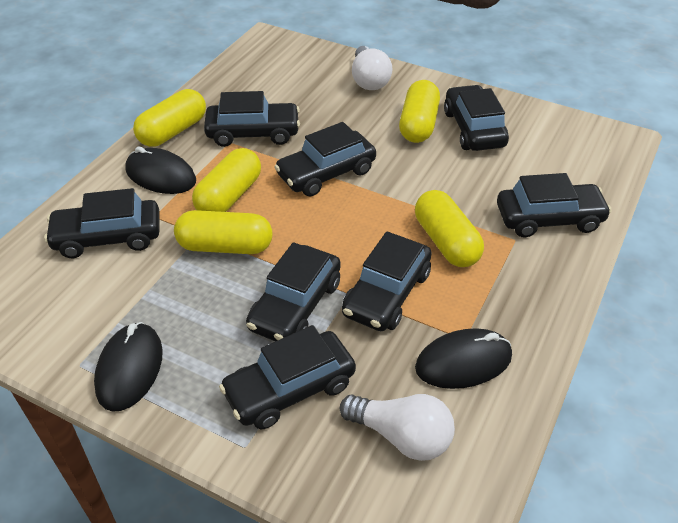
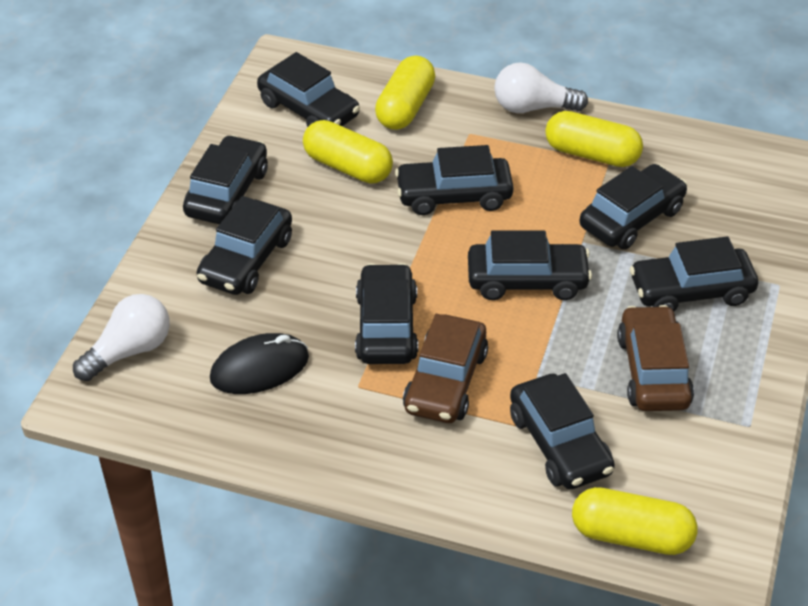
black car: 8 -> 9
black mouse: 3 -> 1
brown car: 0 -> 2
yellow capsule: 5 -> 4

